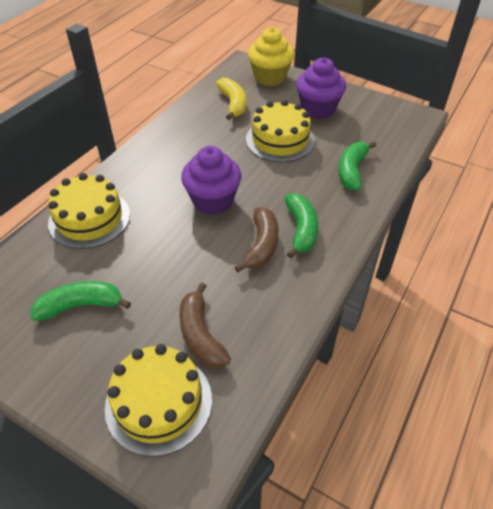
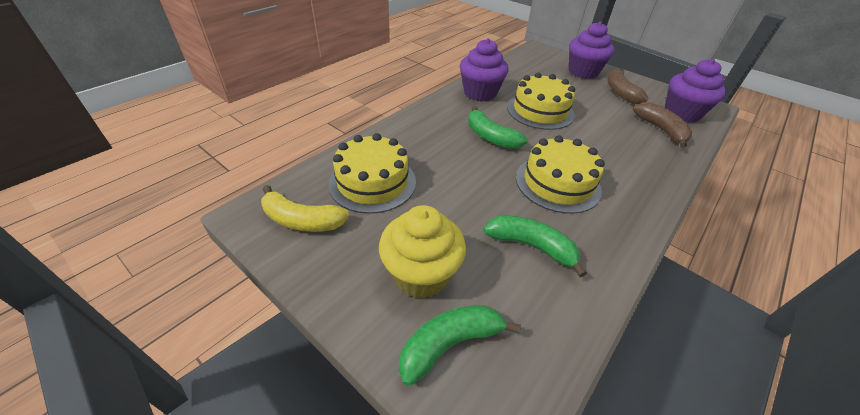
purple cupcake: 2 -> 3

